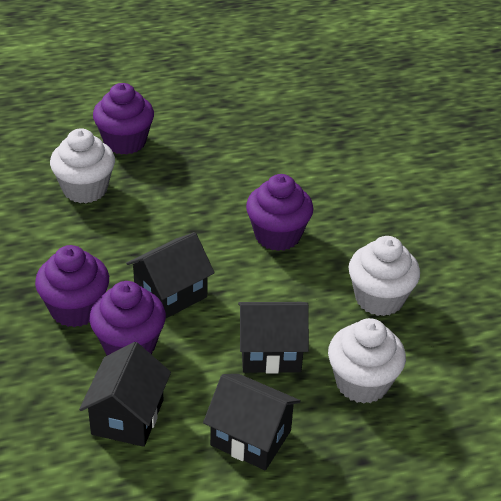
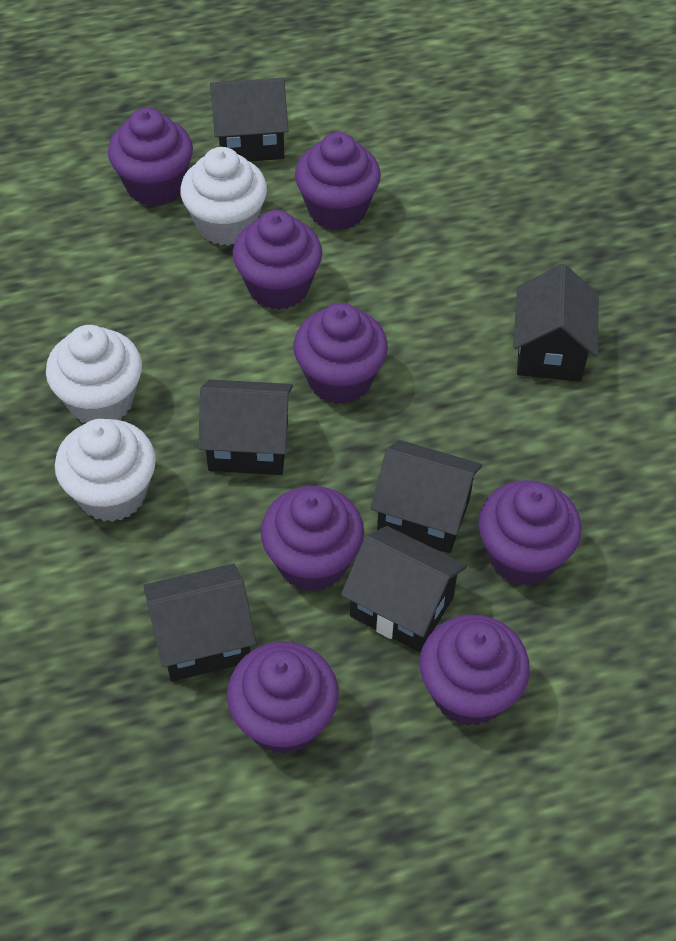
black house: 4 -> 6
purple cupcake: 4 -> 8

